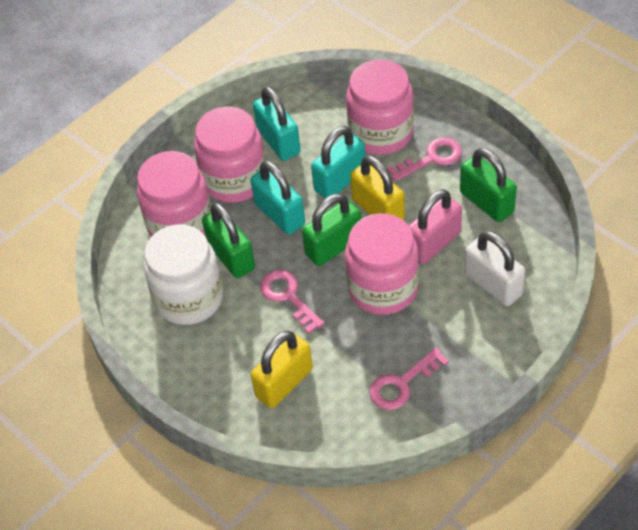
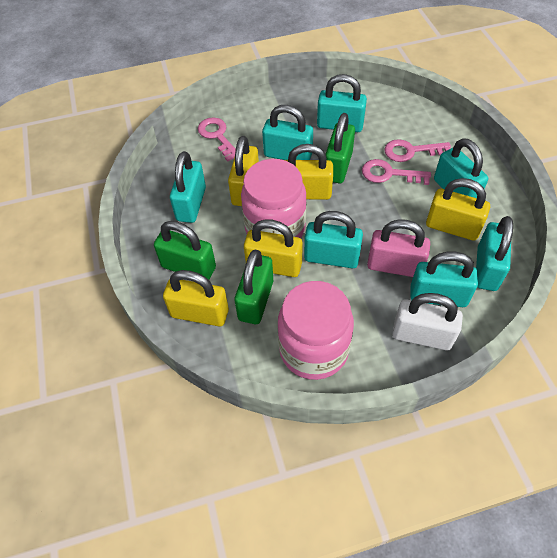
pink jar: 4 -> 2
turquoise padlock: 3 -> 7
white jar: 1 -> 0
yellow padlock: 2 -> 5

